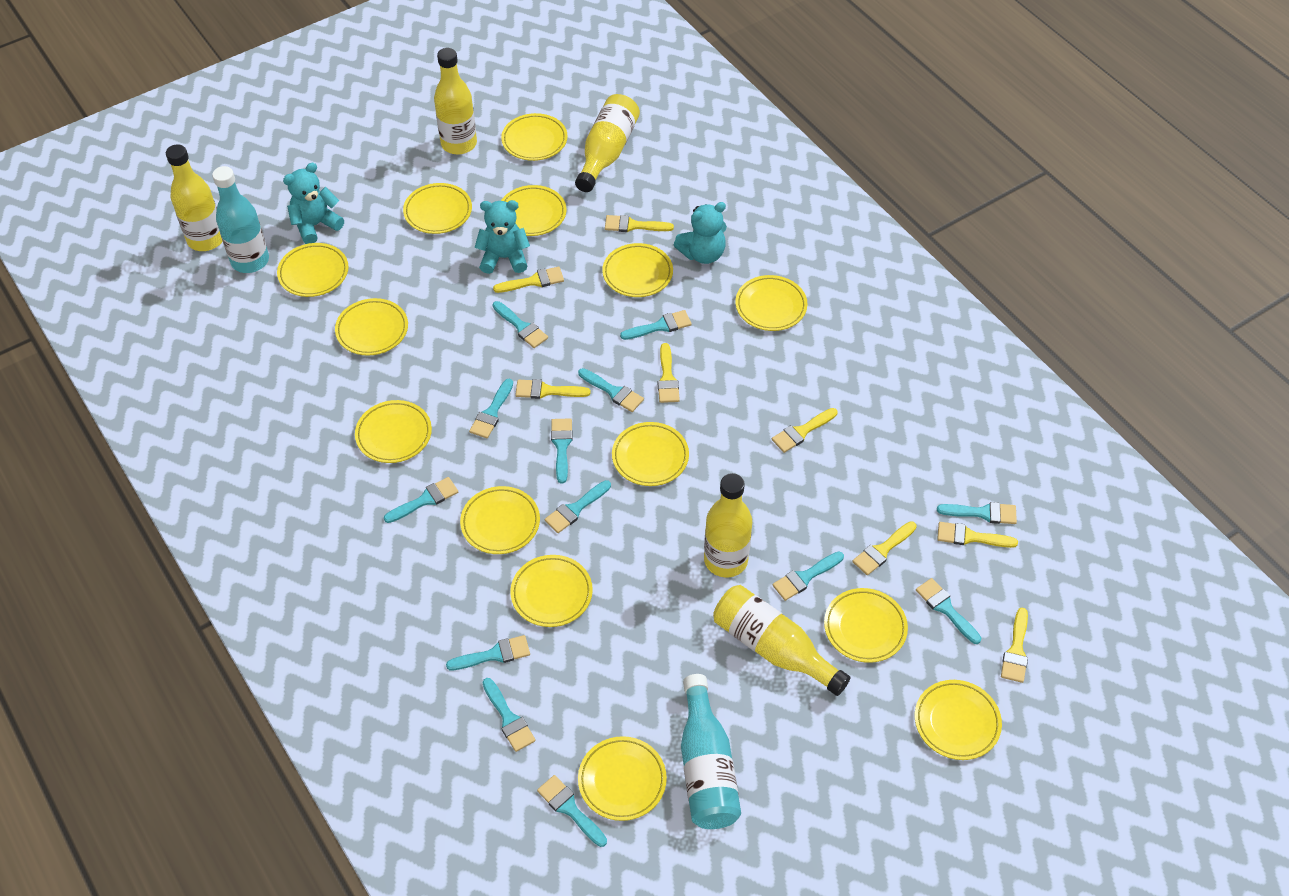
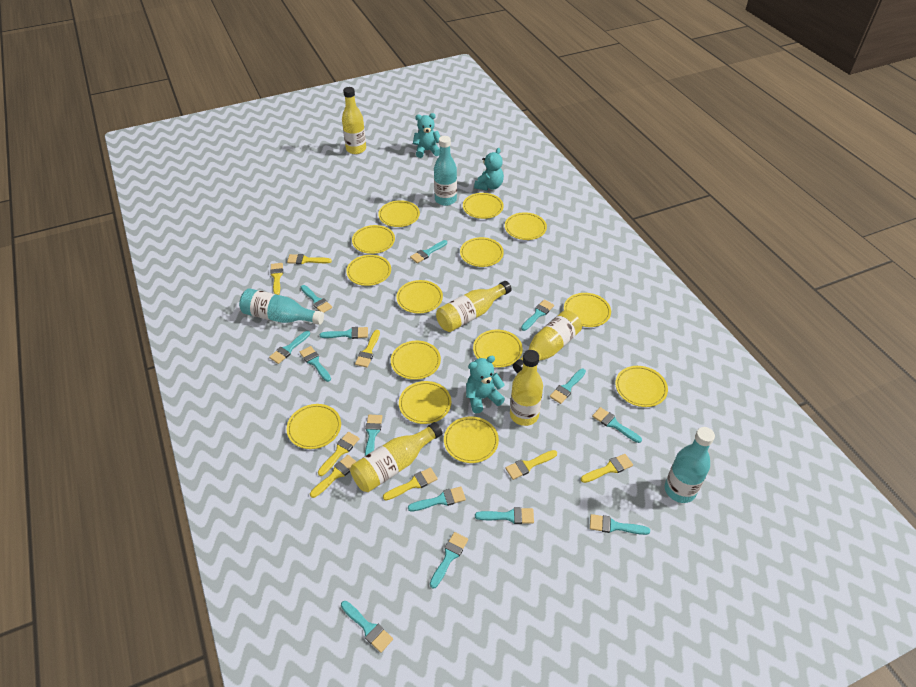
turquoise bottle: 2 -> 3
turquoise brush: 13 -> 14

